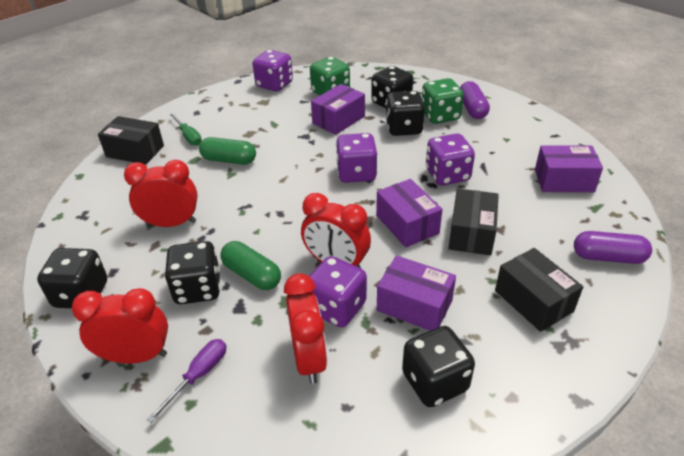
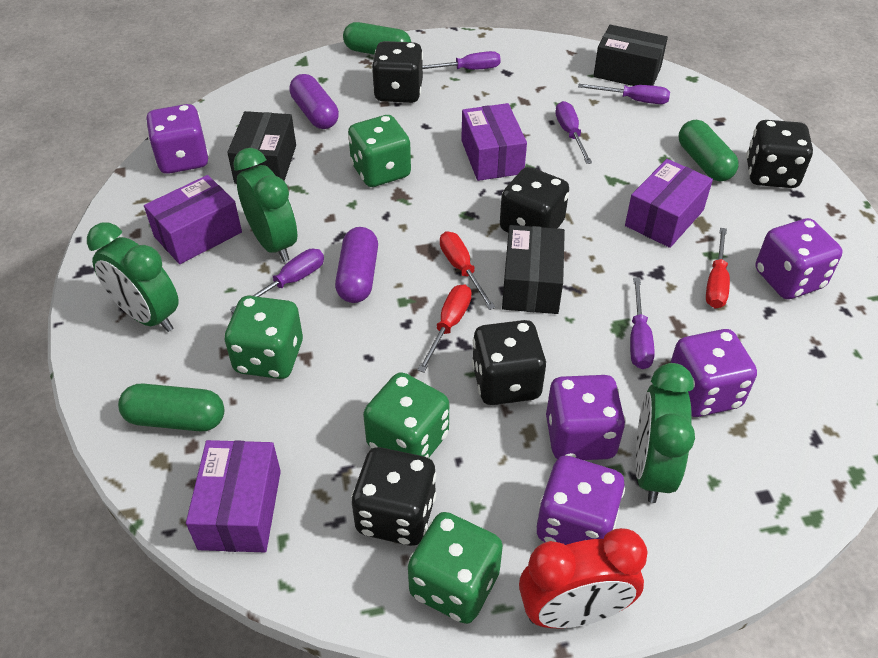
green capsule: 2 -> 3
green clock: 0 -> 3
green dice: 2 -> 4
green screwdriver: 1 -> 0
purple dice: 4 -> 5
purple screwdriver: 1 -> 5
red clock: 4 -> 1
red screwdriver: 0 -> 3

